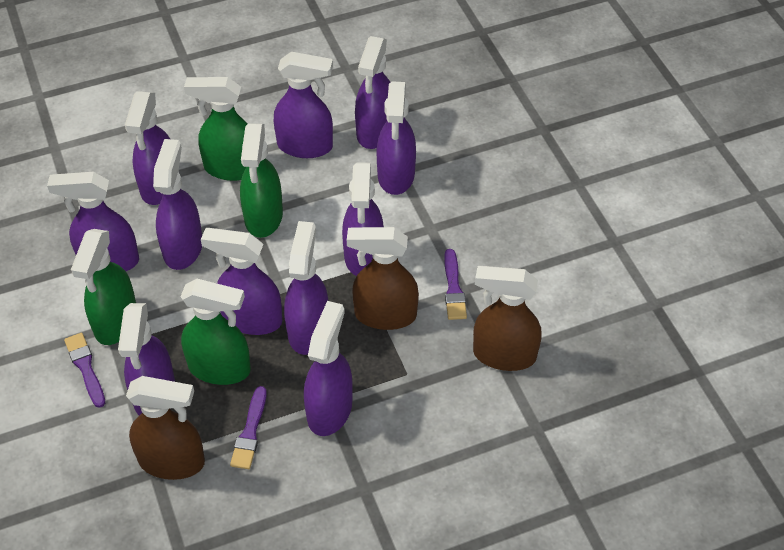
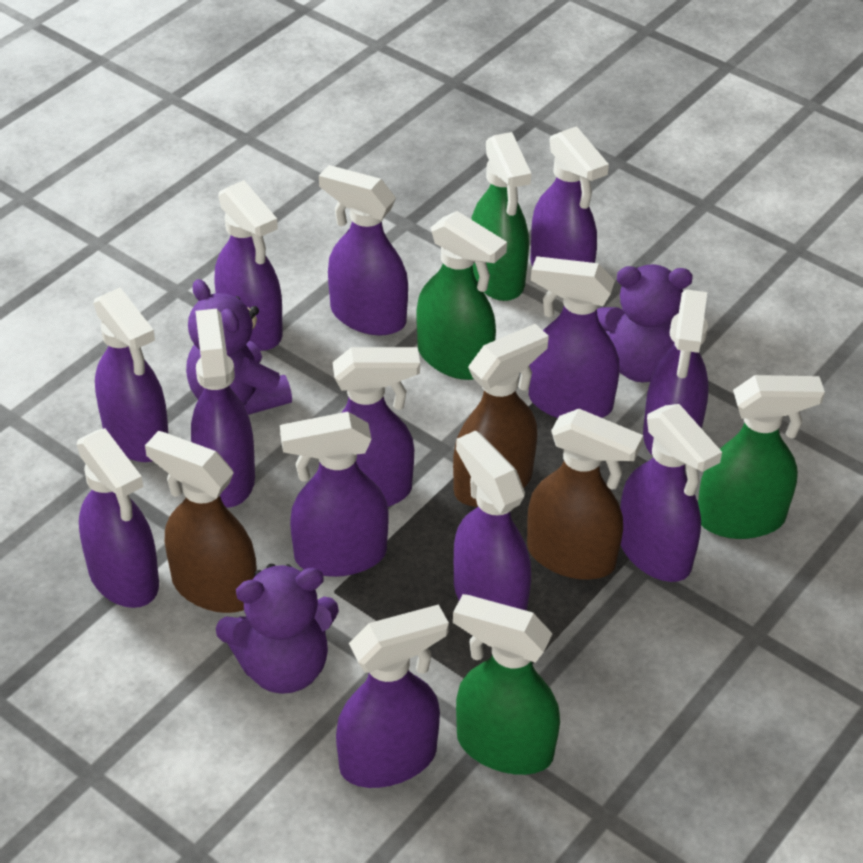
purple brush: 3 -> 0
purple spray bottle: 11 -> 13
purple teddy bear: 0 -> 3

